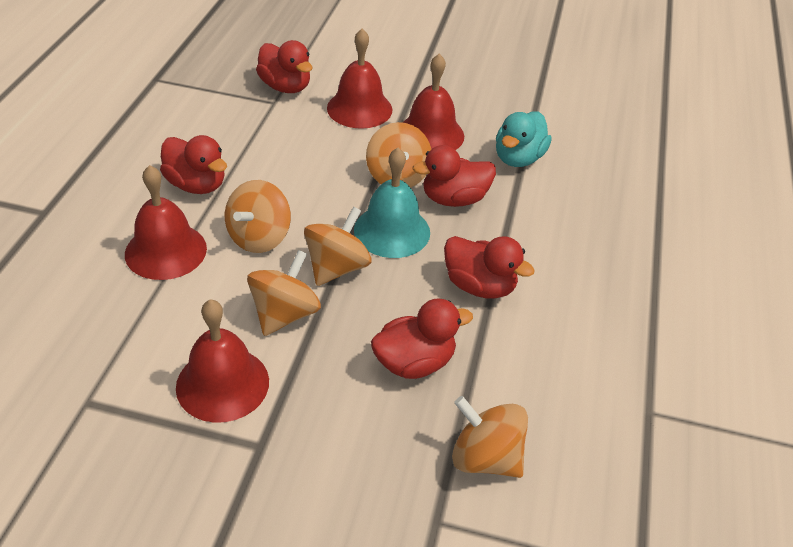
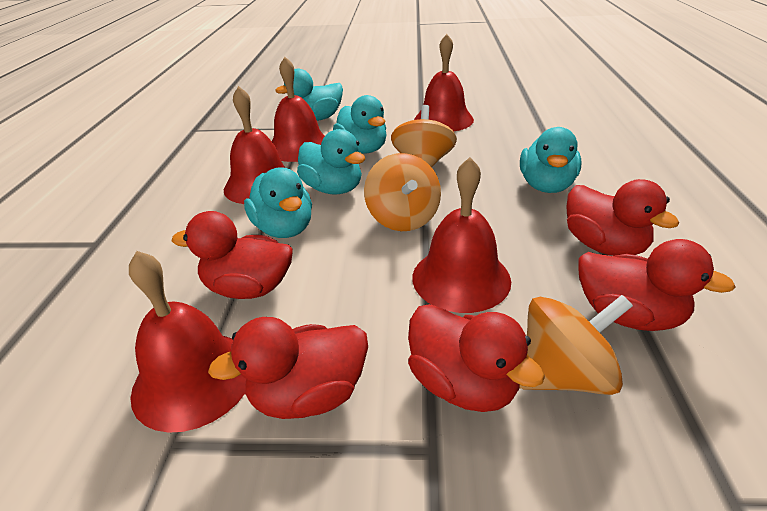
orange spinning top: 5 -> 3
red bell: 4 -> 5
turquoise bell: 1 -> 0
turquoise duck: 1 -> 5

